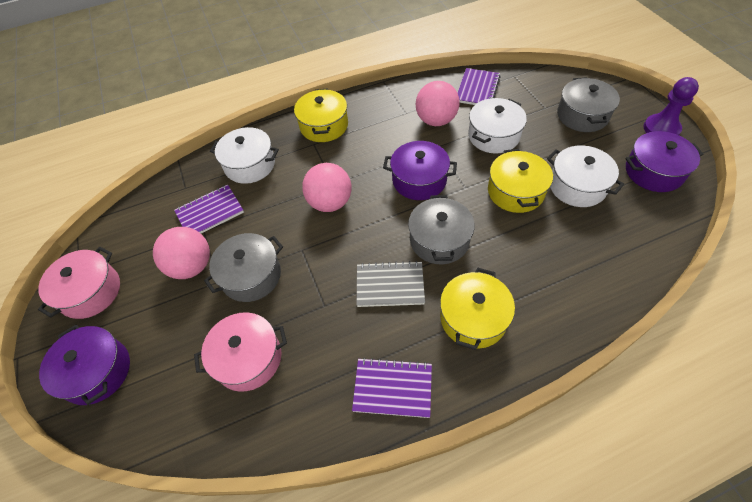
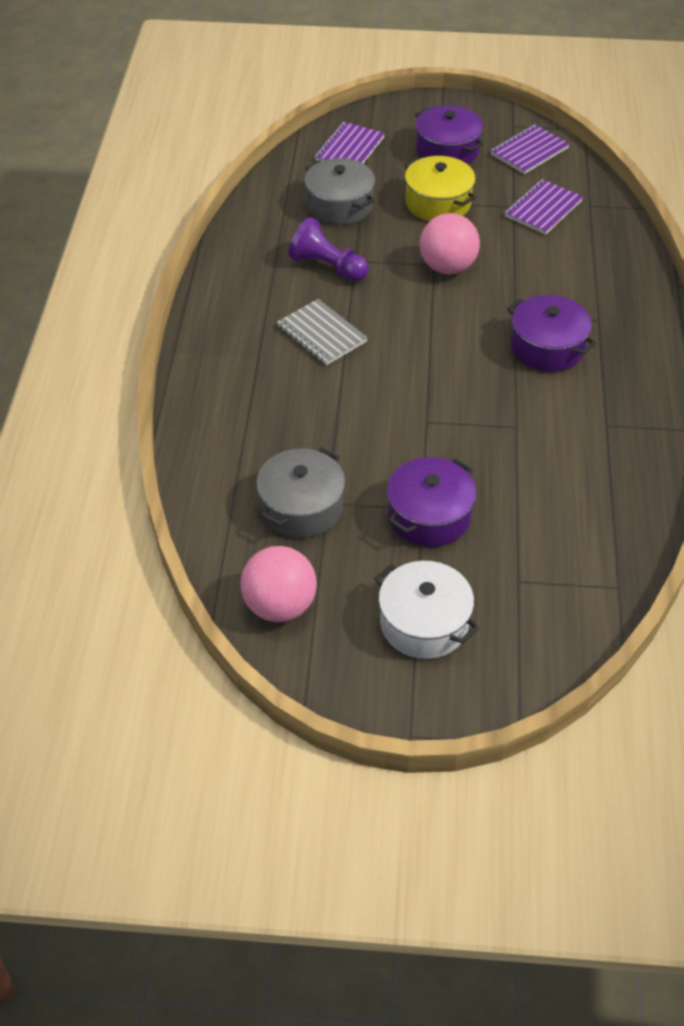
grey pot: 3 -> 2
pink ball: 3 -> 2
pink pot: 2 -> 0
white pot: 3 -> 1
yellow pot: 3 -> 1

